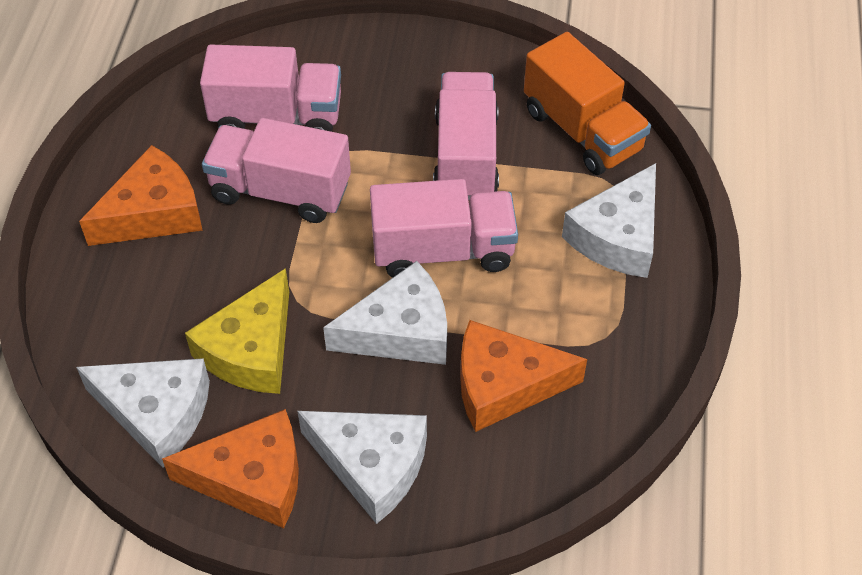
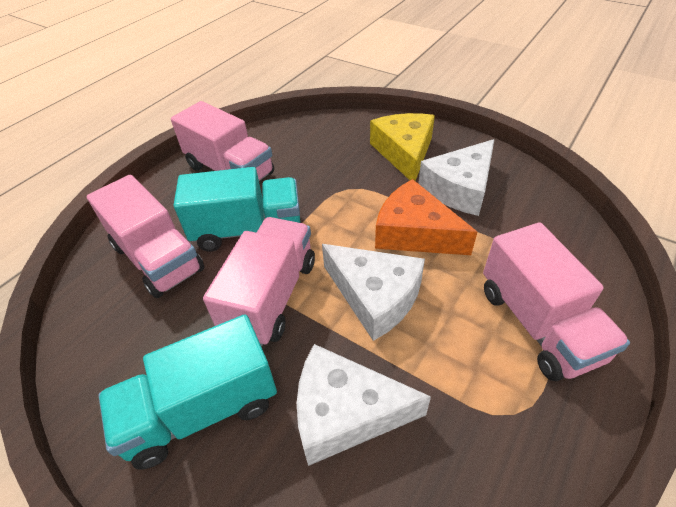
orange cheese: 3 -> 1
orange truck: 1 -> 0
turquoise truck: 0 -> 2
white cheese: 4 -> 3

